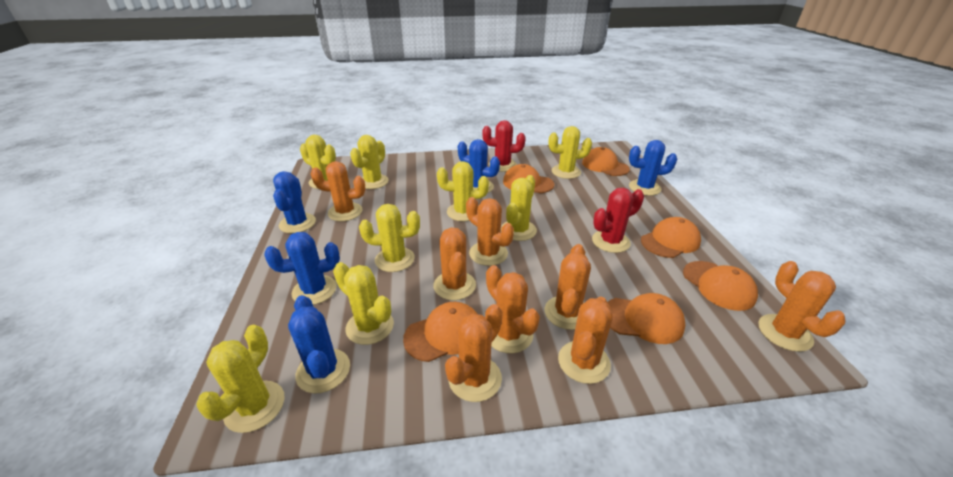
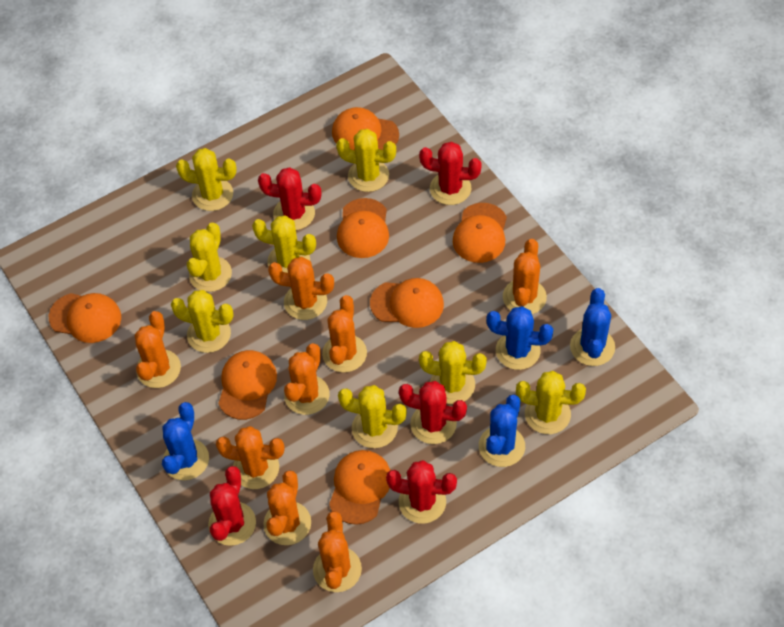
blue cactus: 5 -> 4
orange cap: 6 -> 7
red cactus: 2 -> 5

